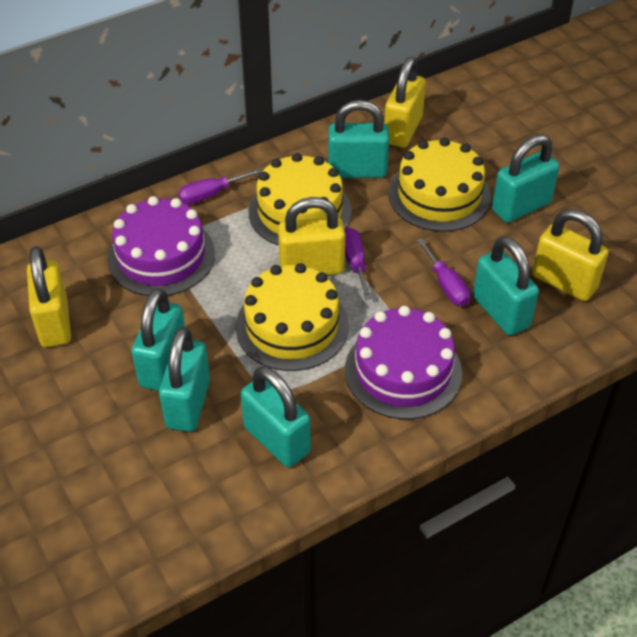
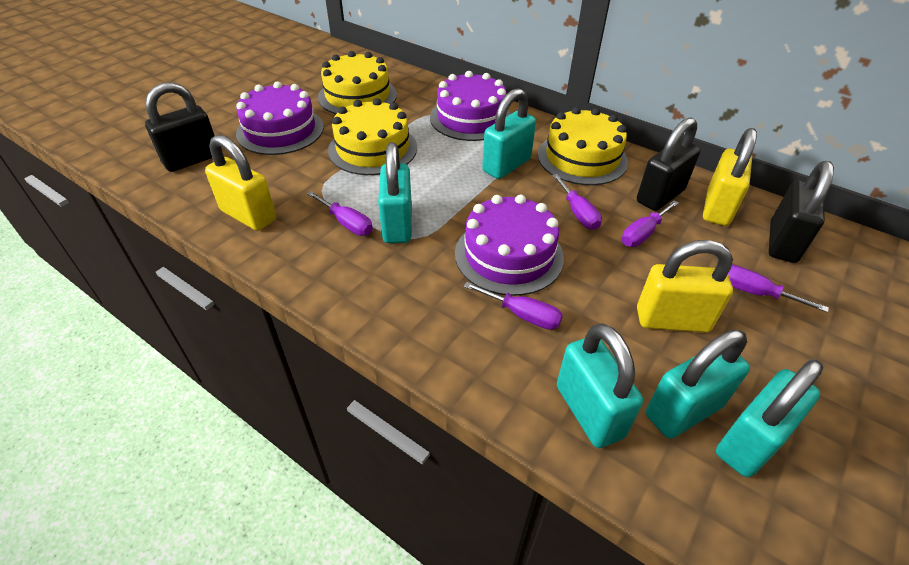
black padlock: 0 -> 3
purple cake: 2 -> 3
purple screwdriver: 3 -> 5
turquoise padlock: 6 -> 5
yellow padlock: 4 -> 3

